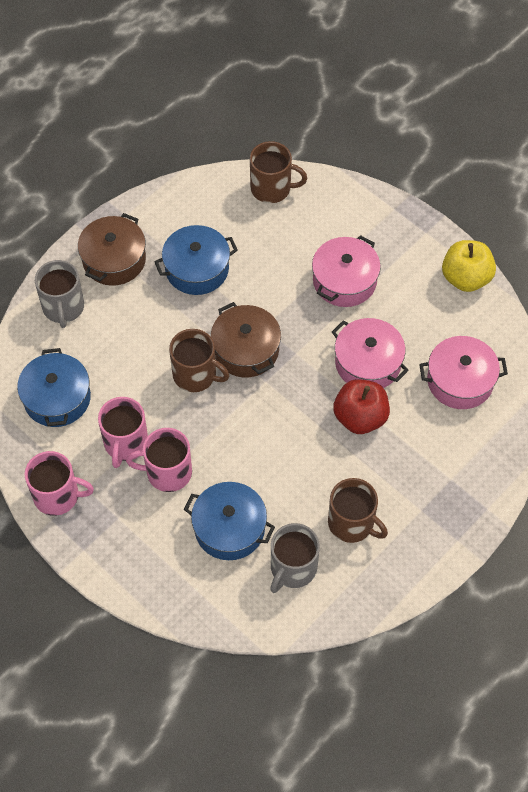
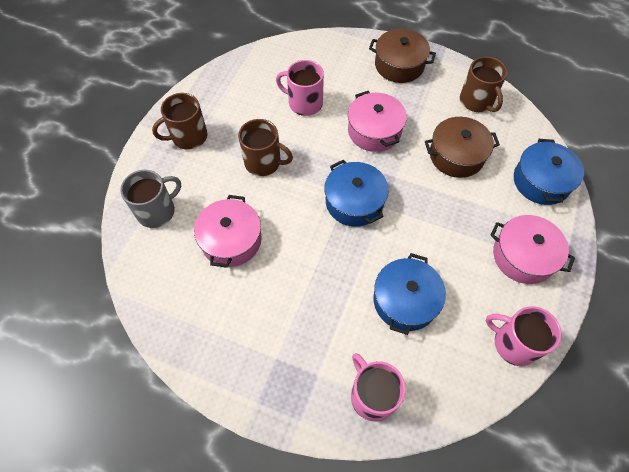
grey mug: 2 -> 1
red apple: 1 -> 0
yellow apple: 1 -> 0

